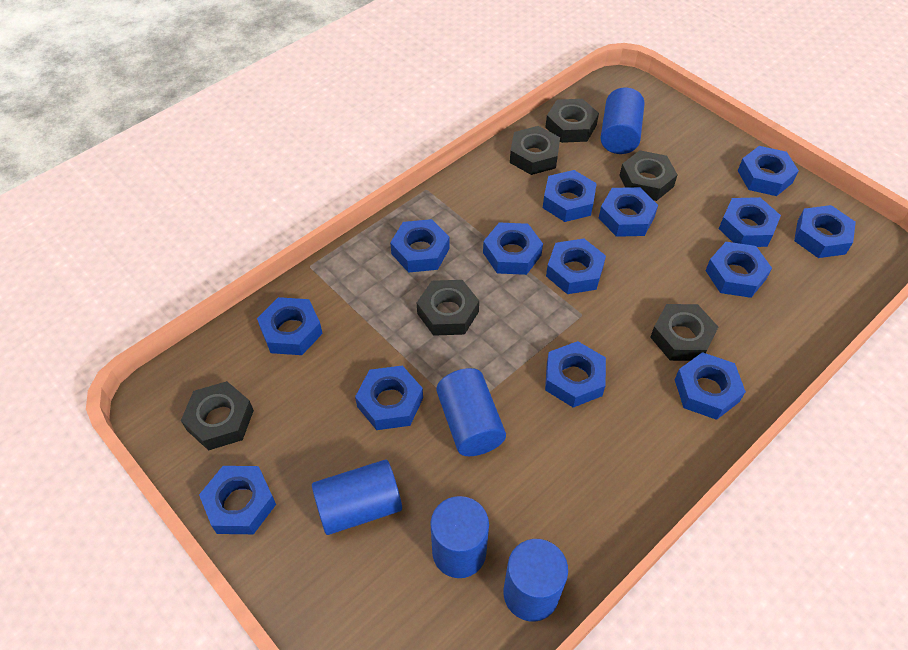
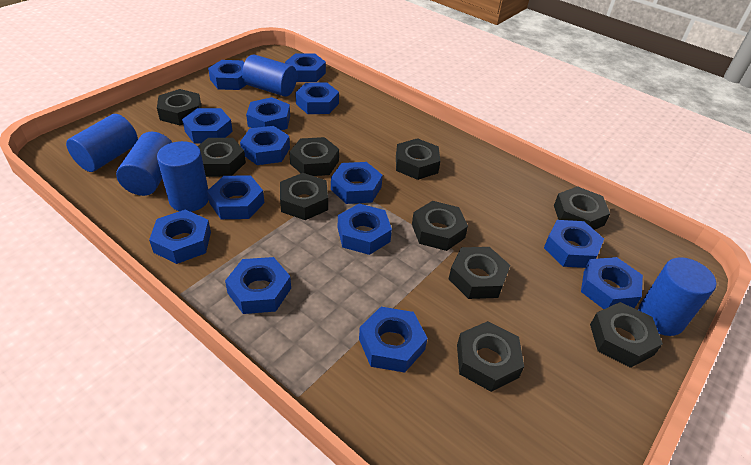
black nut: 6 -> 10

